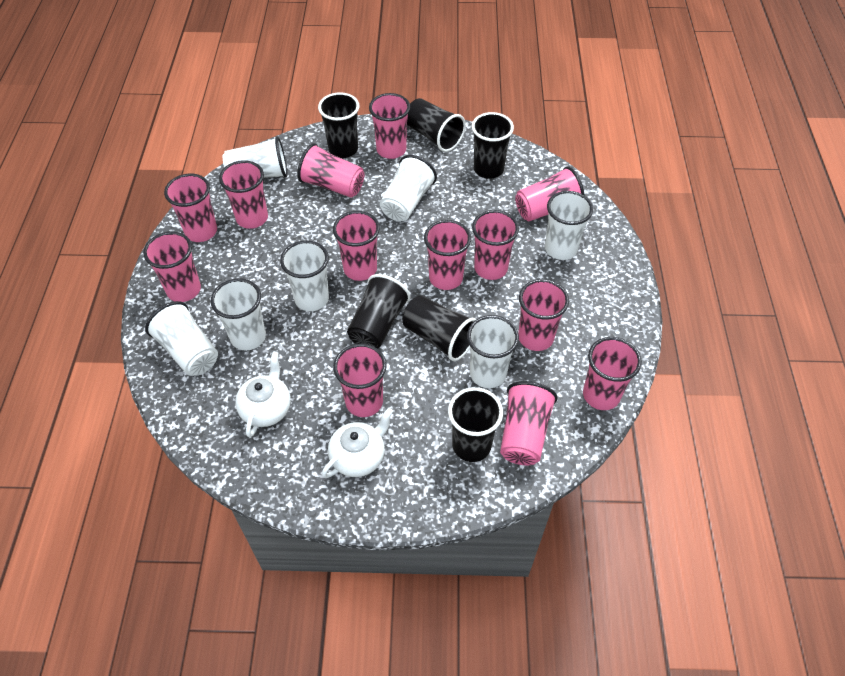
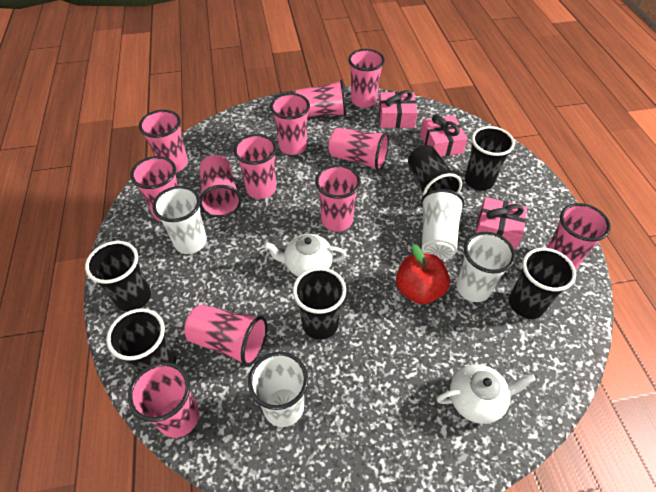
pink cup: 13 -> 12
pink gift: 0 -> 3
red apple: 0 -> 1
white cup: 7 -> 4

